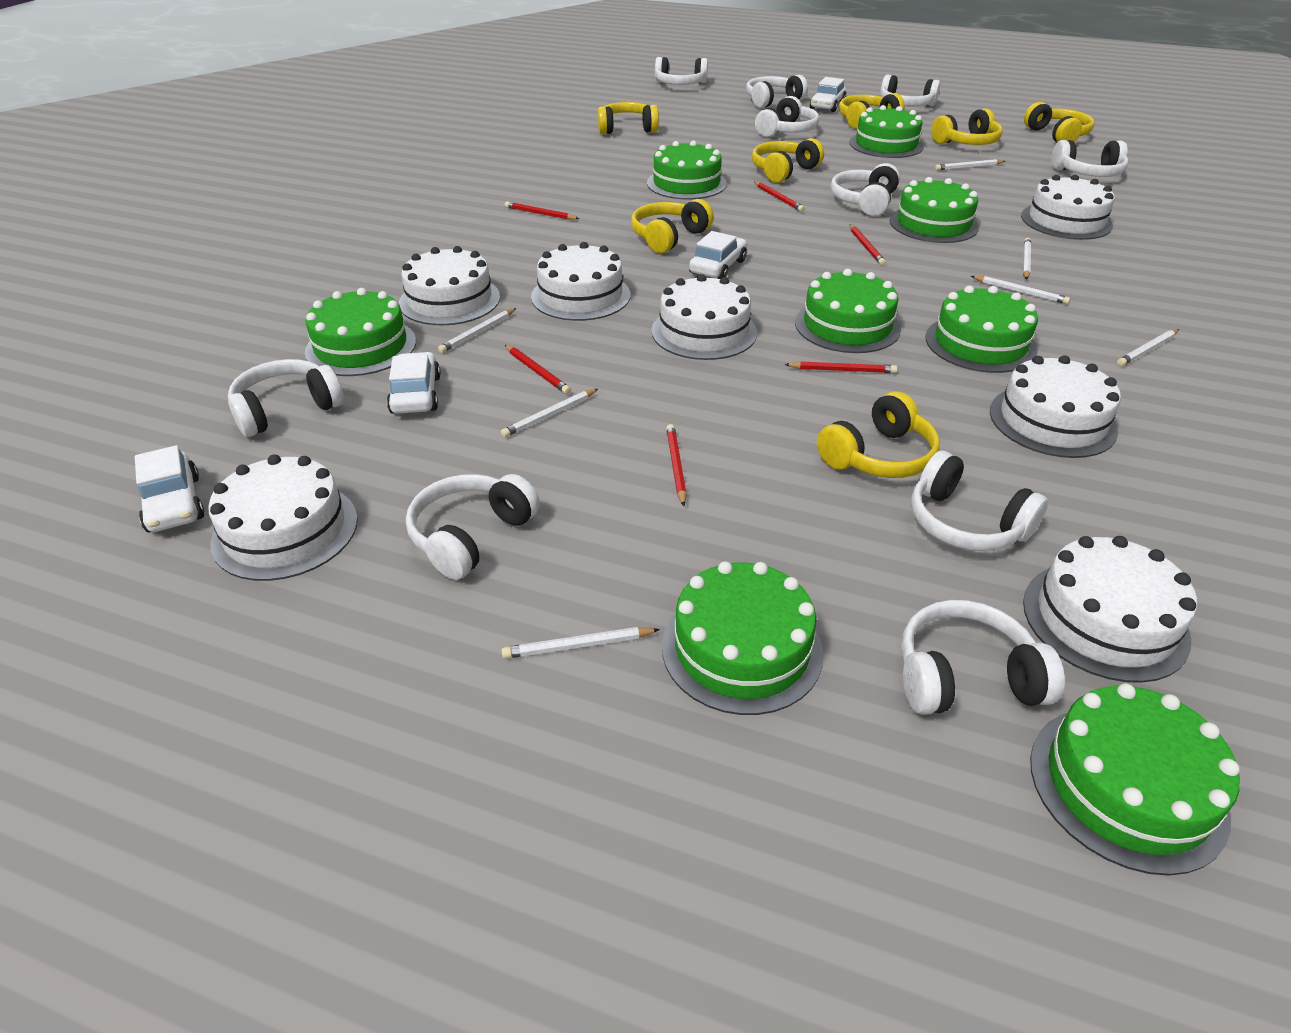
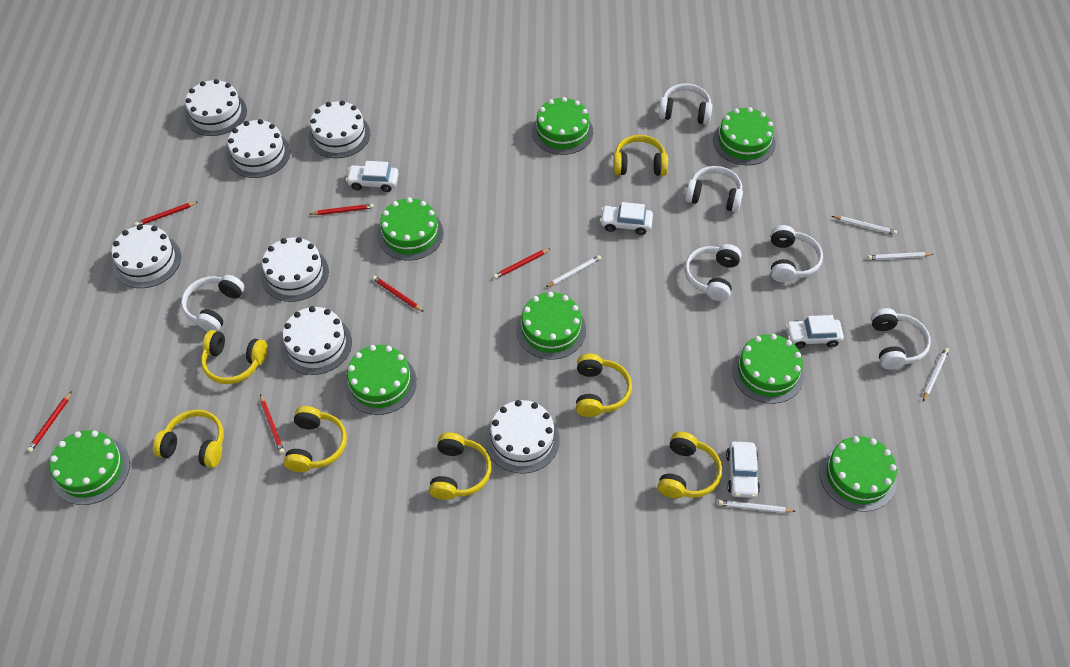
white headphones: 10 -> 6
white pencil: 7 -> 5

